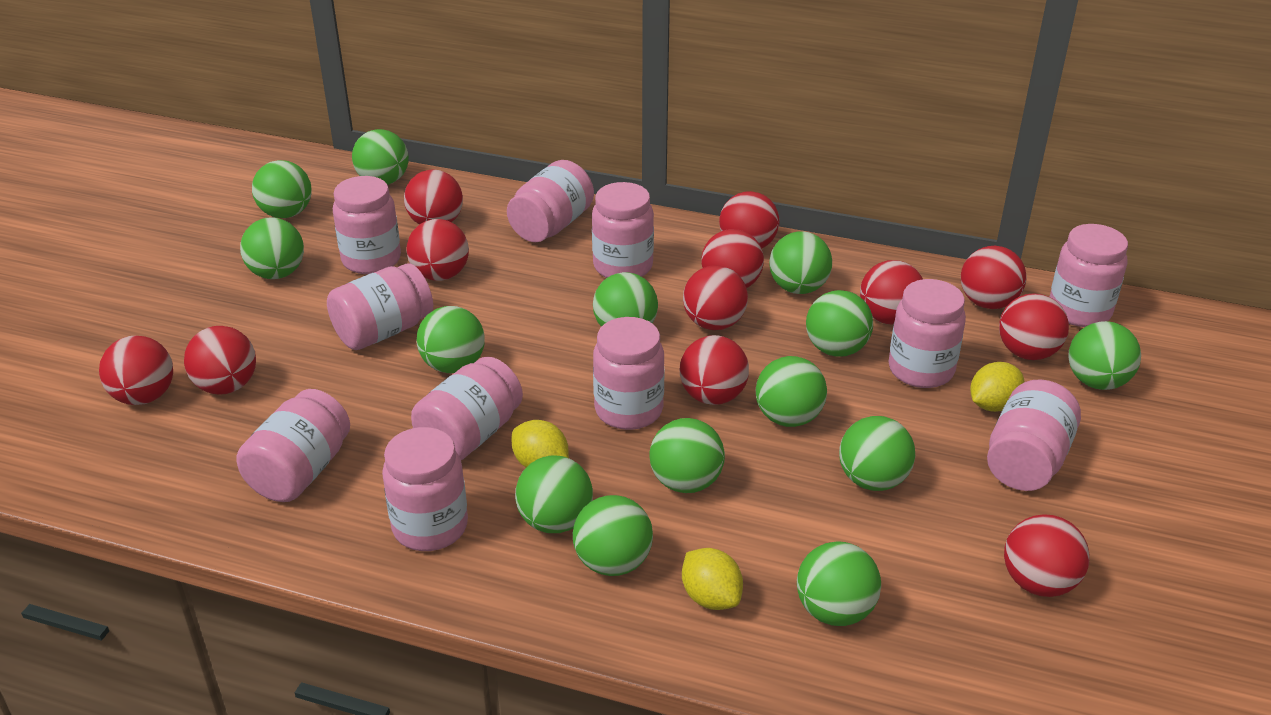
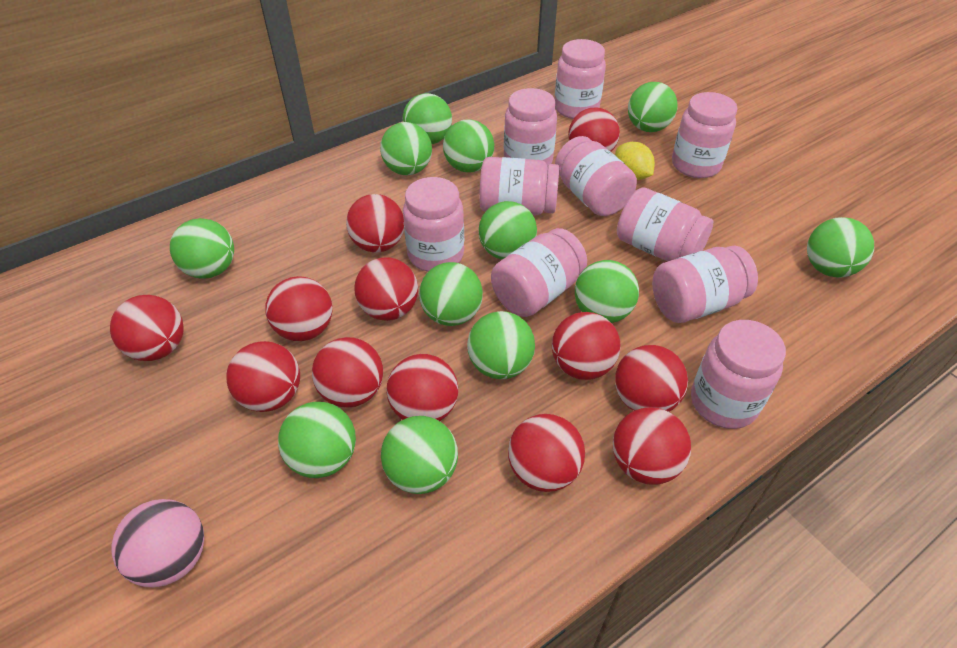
green ball: 14 -> 12
pink ball: 0 -> 1
pink jar: 11 -> 10
yellow lemon: 3 -> 1

